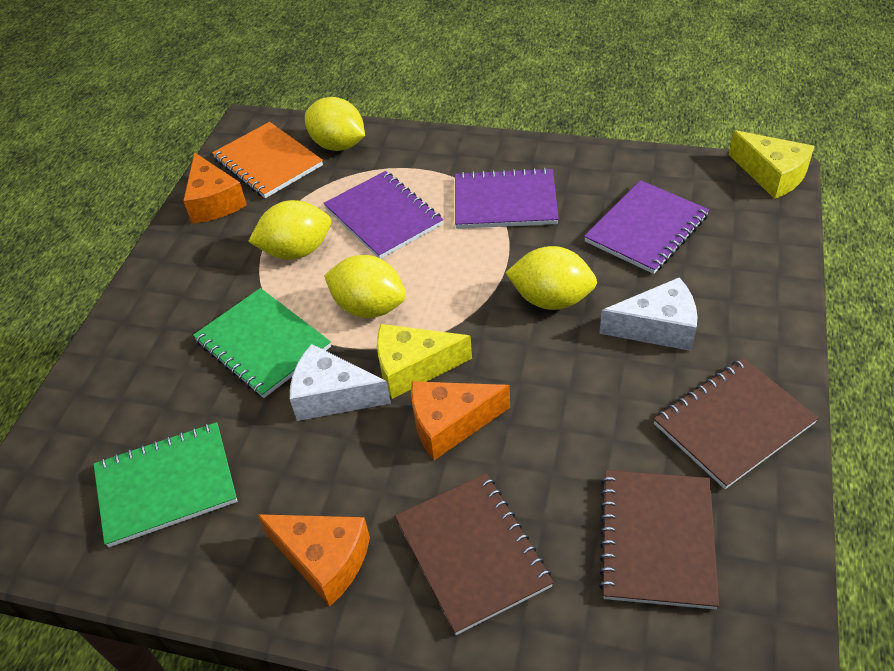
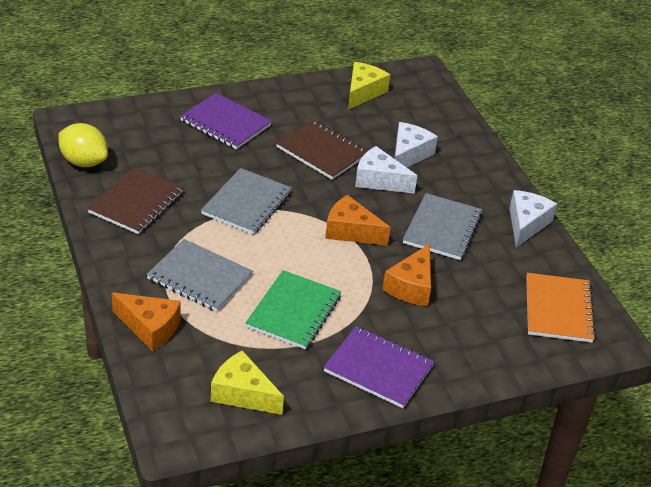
brown notebook: 3 -> 2
green notebook: 2 -> 1
grey notebook: 0 -> 3
purple notebook: 3 -> 2
white cheese: 2 -> 3
yellow lemon: 4 -> 1

